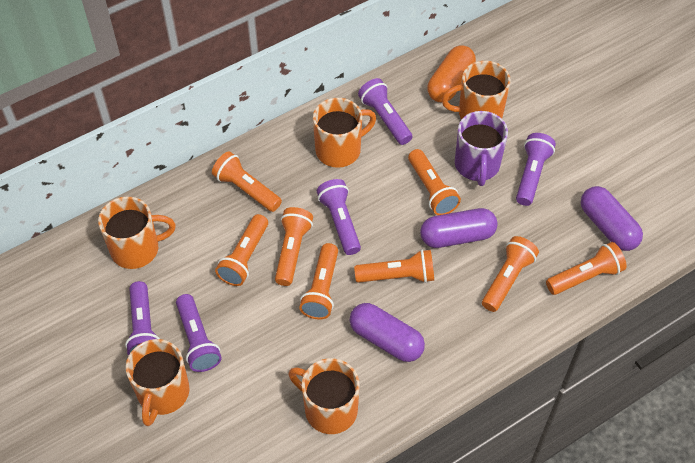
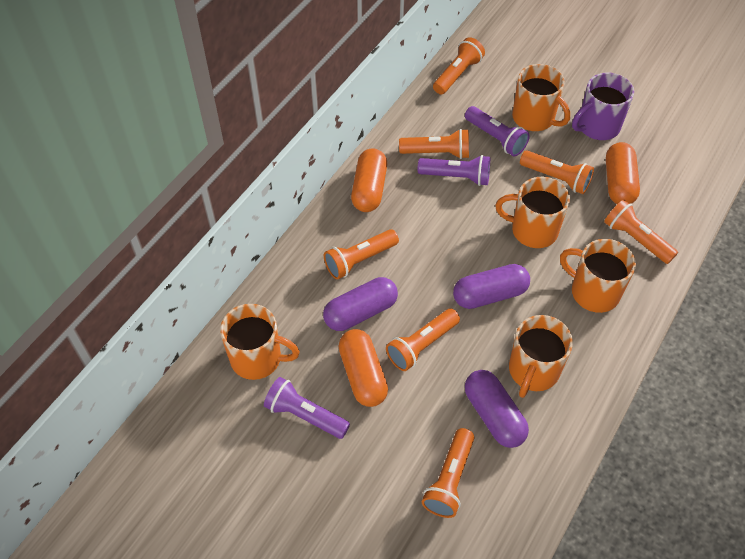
orange capsule: 1 -> 3
orange flashlight: 8 -> 7
purple flashlight: 5 -> 3

